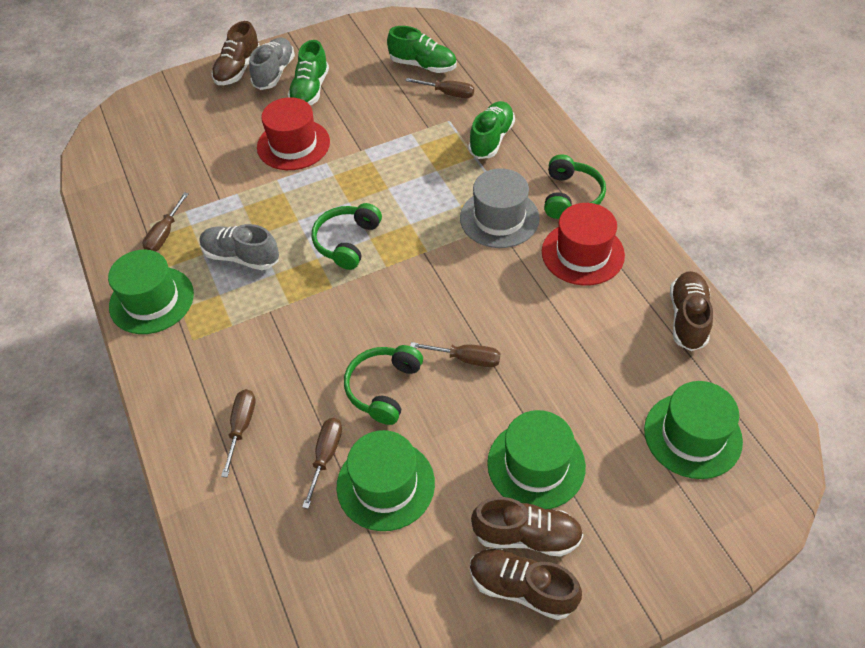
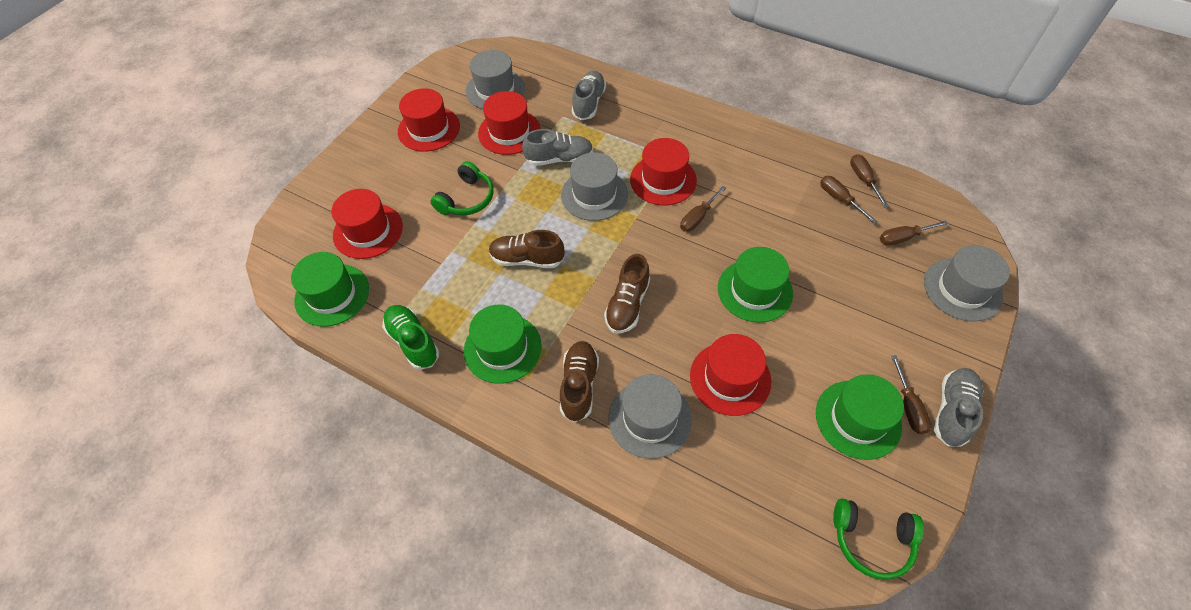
brown shoe: 4 -> 3
green headphones: 3 -> 2
green shoe: 3 -> 1
grey hat: 1 -> 4
grey shoe: 2 -> 3
red hat: 2 -> 5

